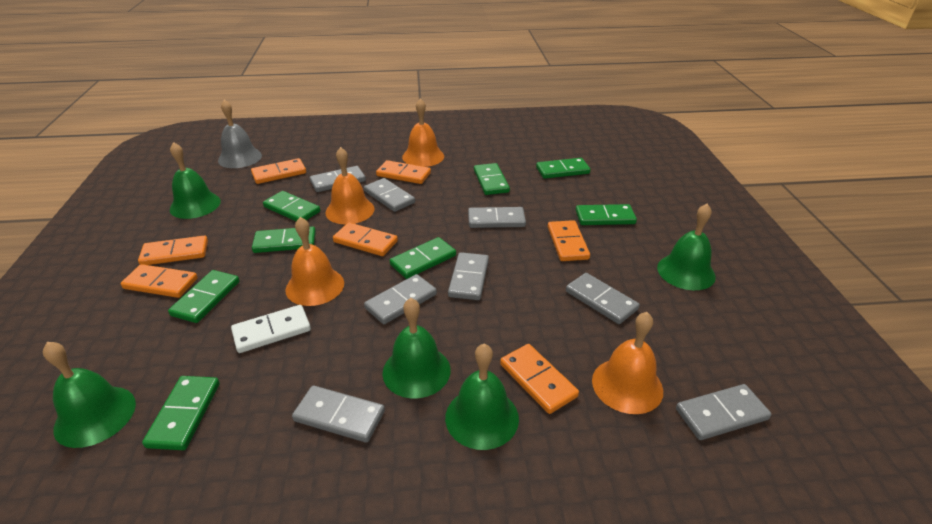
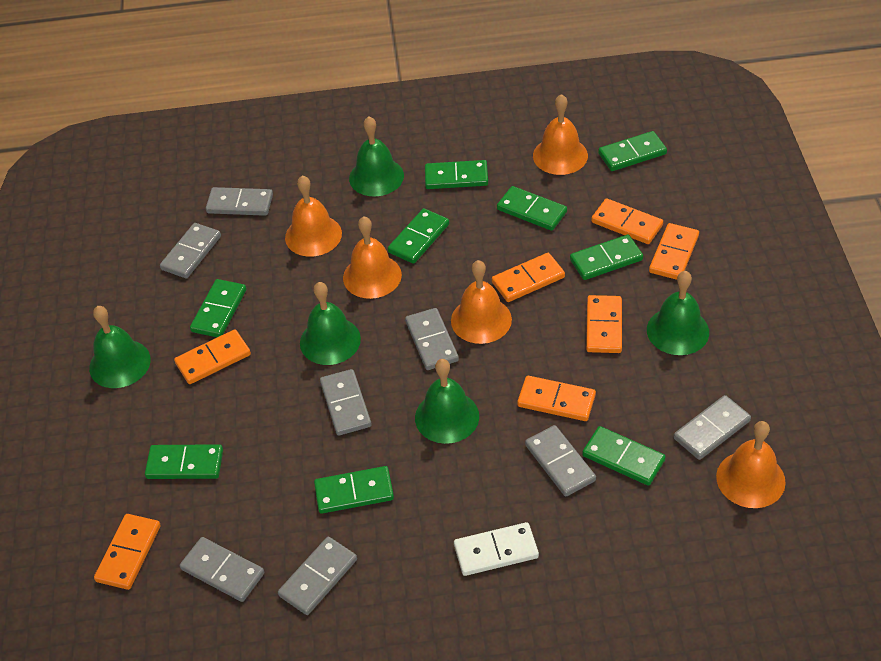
green domino: 8 -> 9
grey bell: 1 -> 0
orange bell: 4 -> 5

